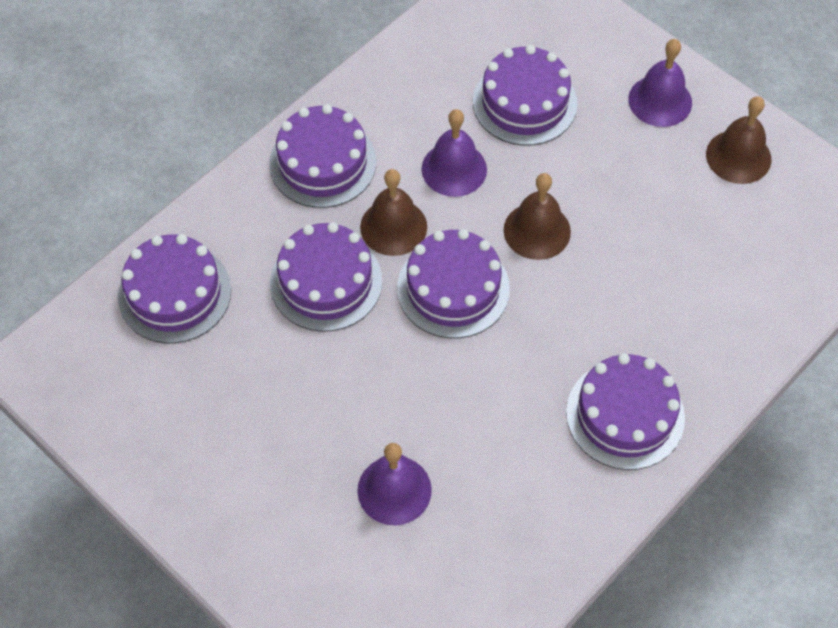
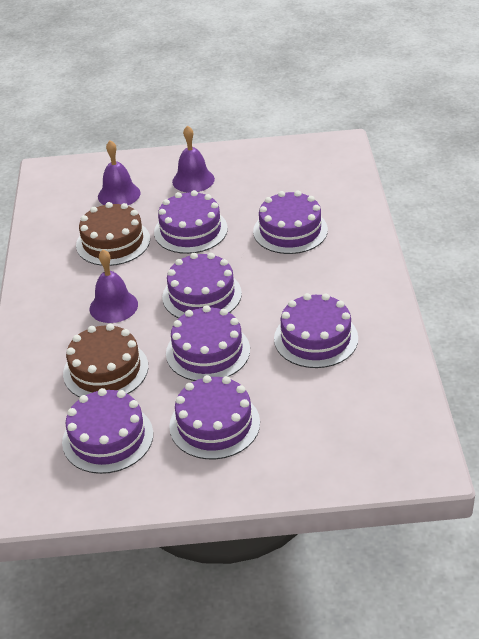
brown bell: 3 -> 0
brown cake: 0 -> 2
purple cake: 6 -> 7

